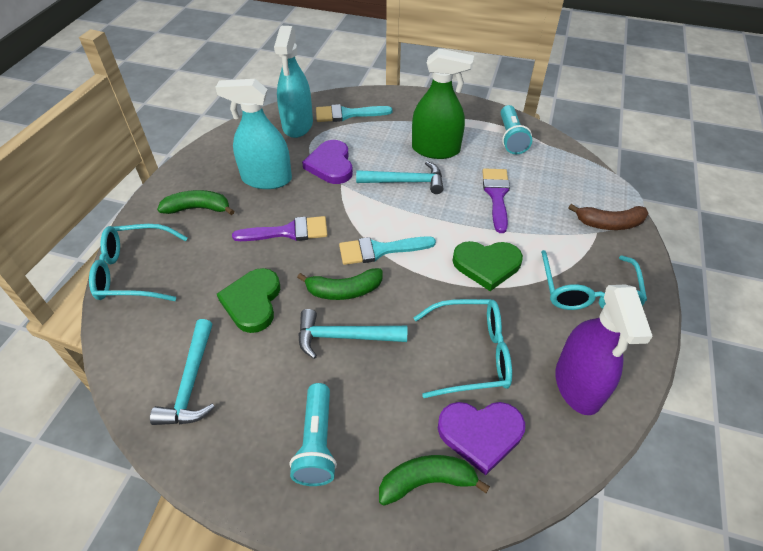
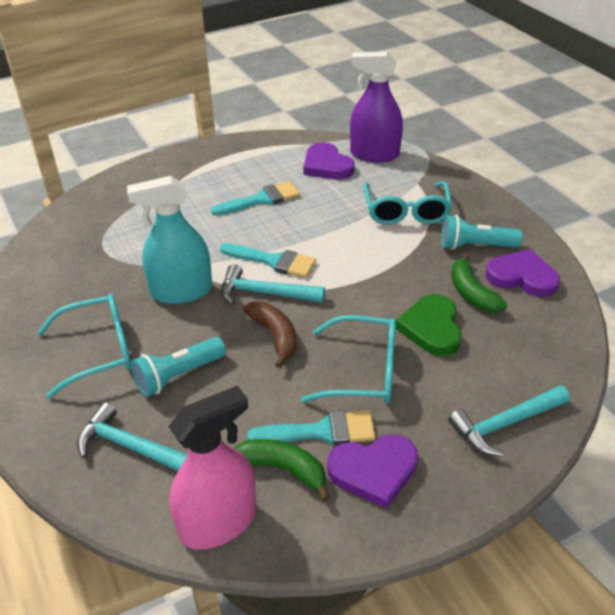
green banana: 3 -> 2
green heart: 2 -> 1
green spray bottle: 1 -> 0
pink spray bottle: 0 -> 1
purple brush: 2 -> 0
purple heart: 2 -> 3
turquoise brush: 2 -> 3
turquoise spray bottle: 2 -> 1

